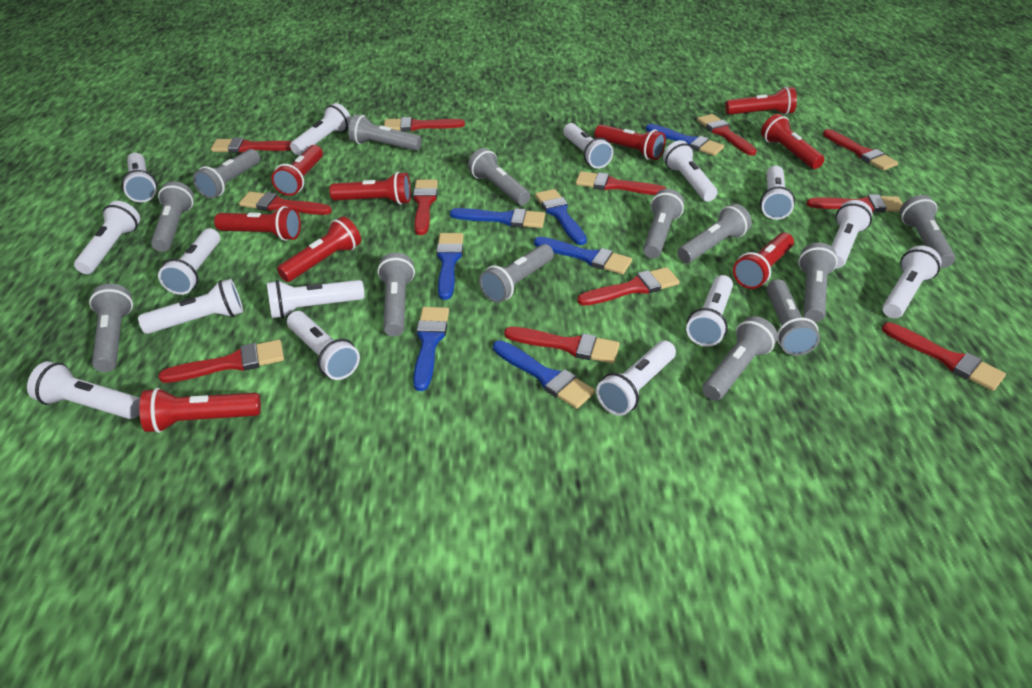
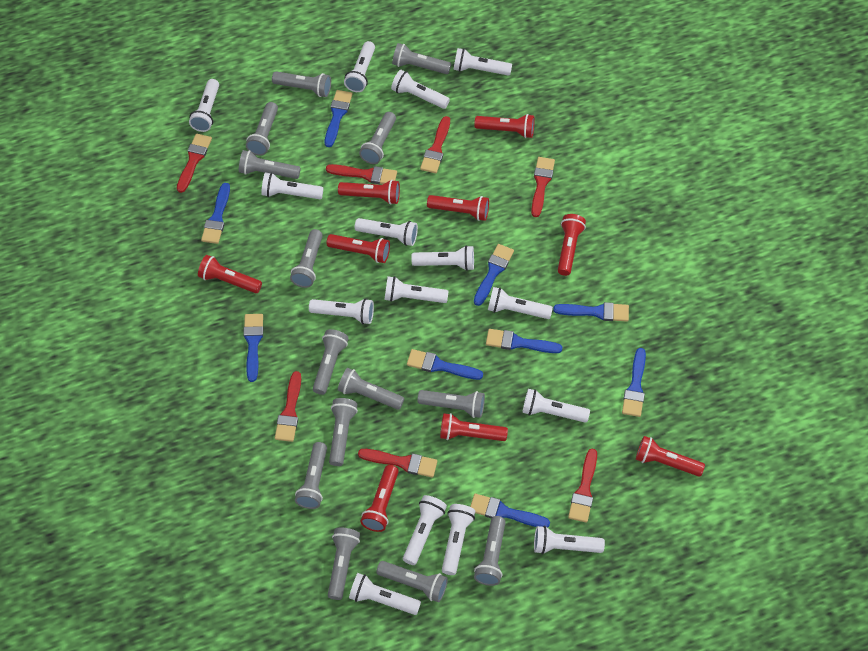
blue brush: 7 -> 9
grey flashlight: 13 -> 14
red brush: 12 -> 7

